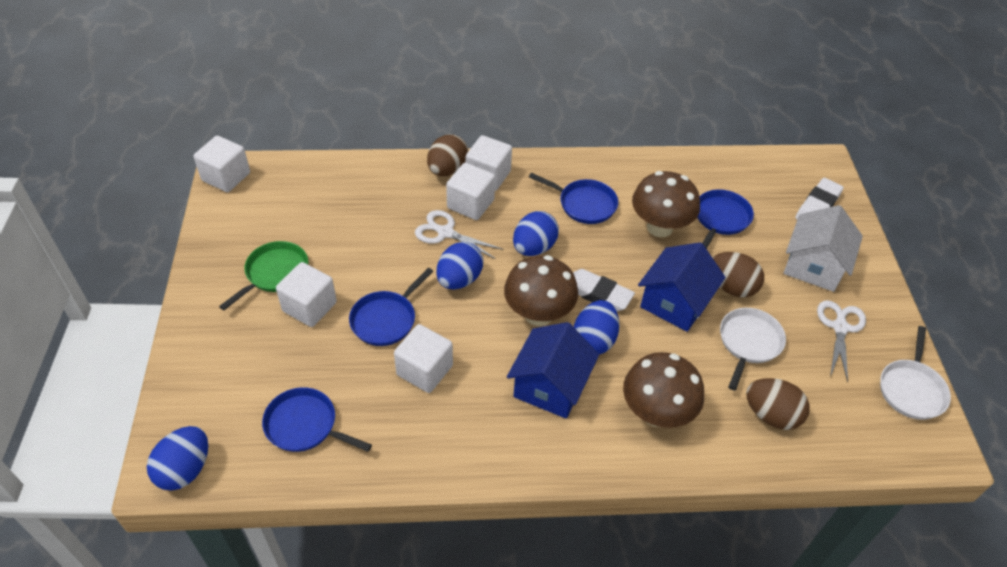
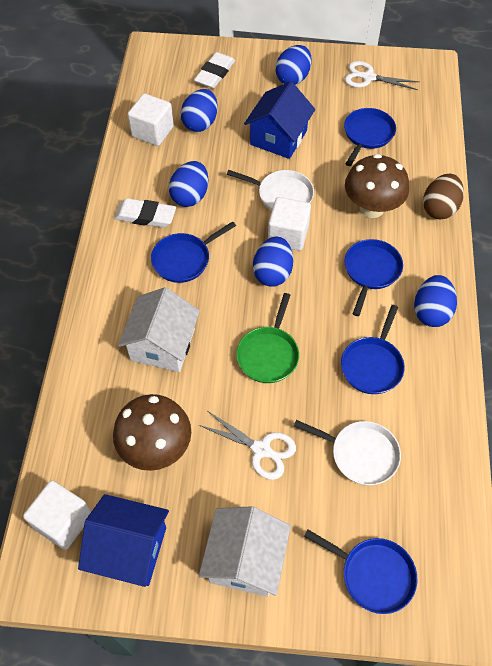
blue egg: 4 -> 5
blue pan: 4 -> 5
brown egg: 3 -> 1
brown mushroom: 3 -> 2
white cube: 5 -> 3
white house: 1 -> 2

